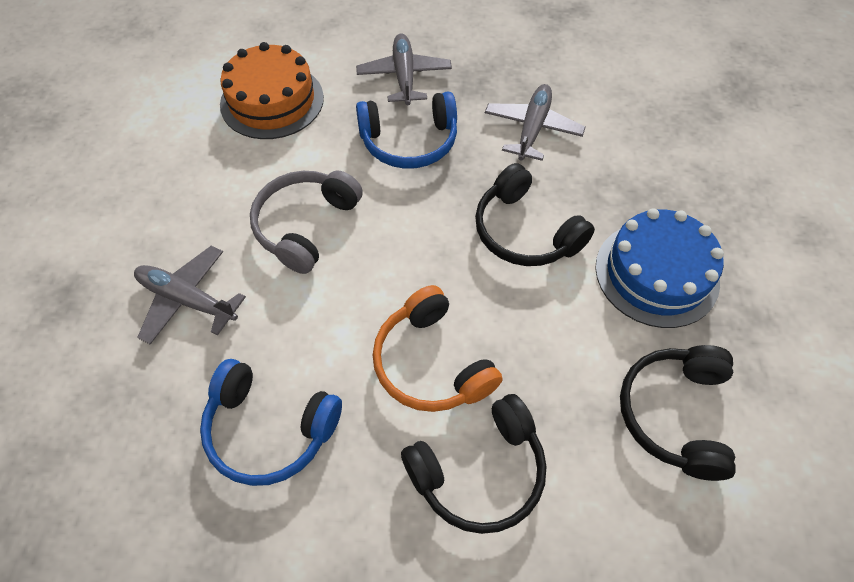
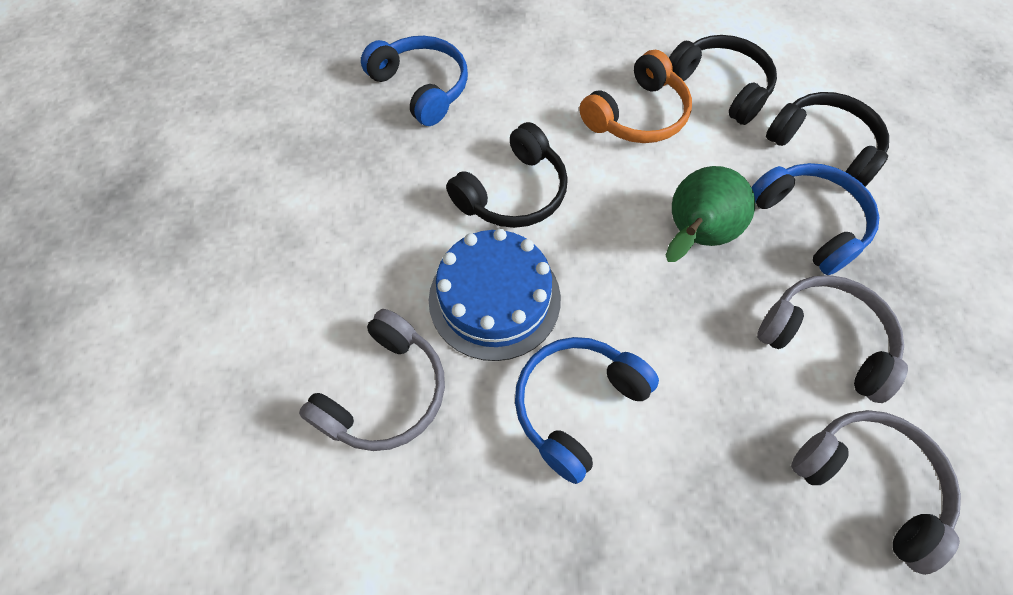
blue headphones: 2 -> 3
green pear: 0 -> 1
grey headphones: 1 -> 3
grey plane: 3 -> 0
orange cake: 1 -> 0

